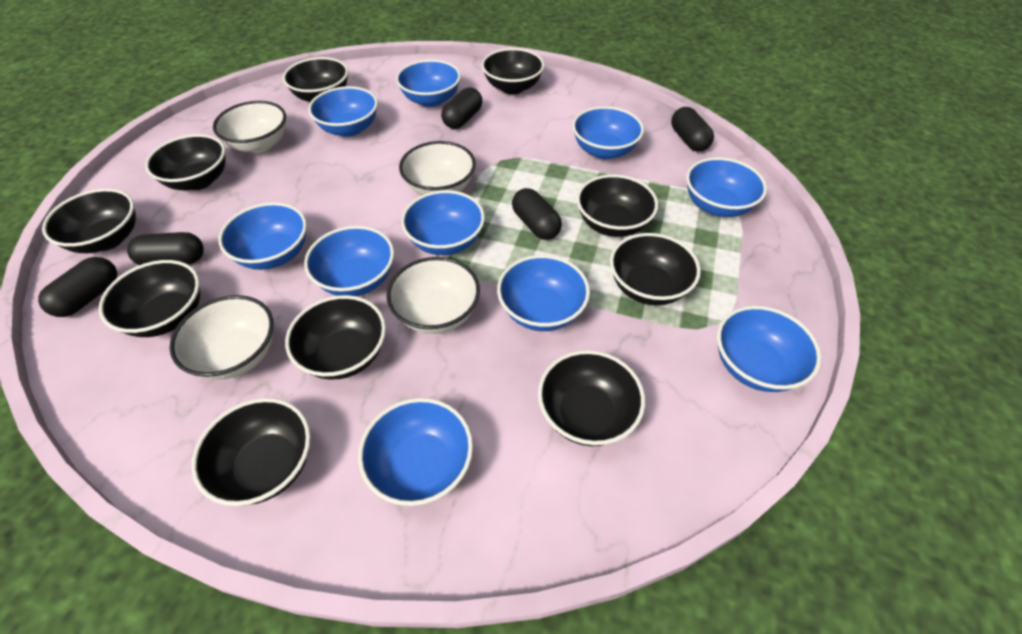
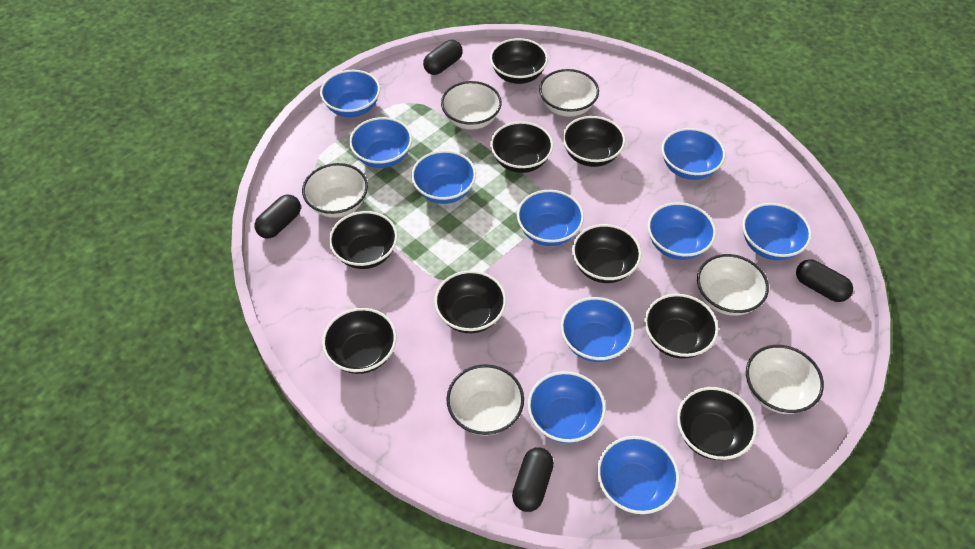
black bowl: 10 -> 9
black capsule: 5 -> 4
white bowl: 4 -> 6

